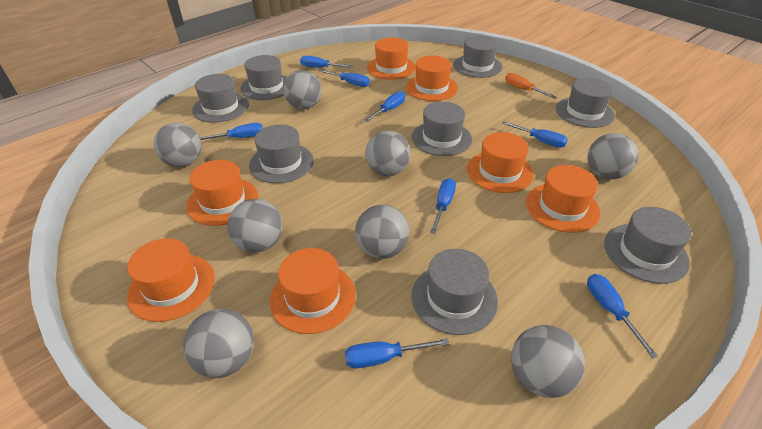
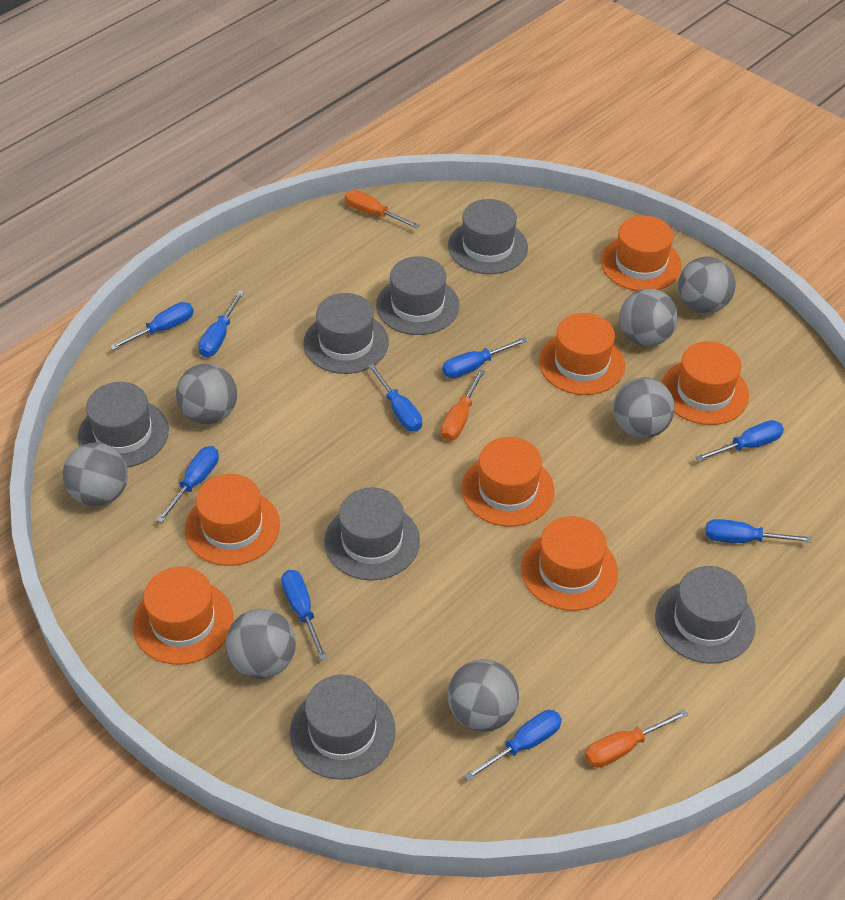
blue screwdriver: 8 -> 9
grey ball: 8 -> 7
grey hat: 8 -> 7
orange screwdriver: 1 -> 3

